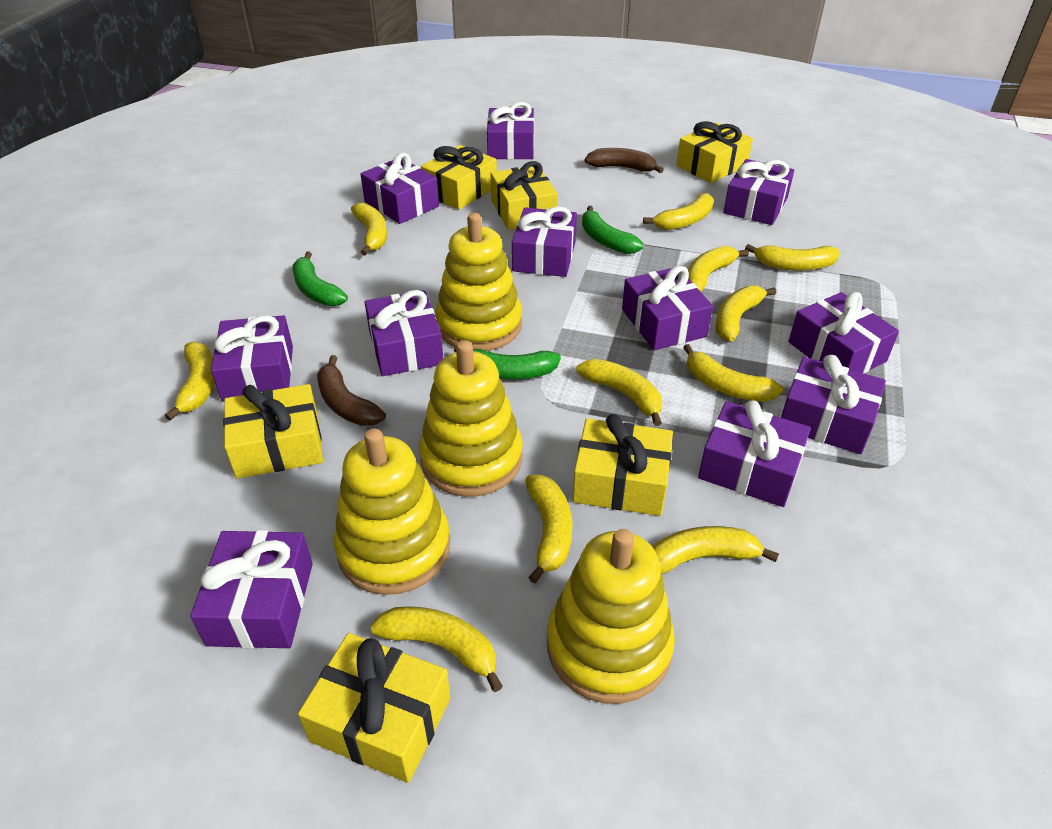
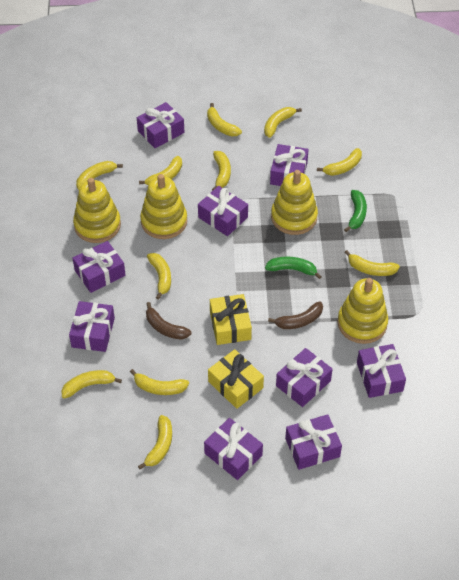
green banana: 3 -> 2
purple gift: 11 -> 9
yellow gift: 6 -> 2

